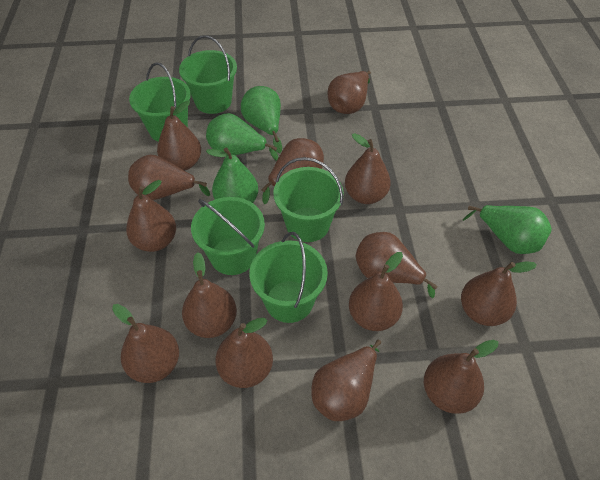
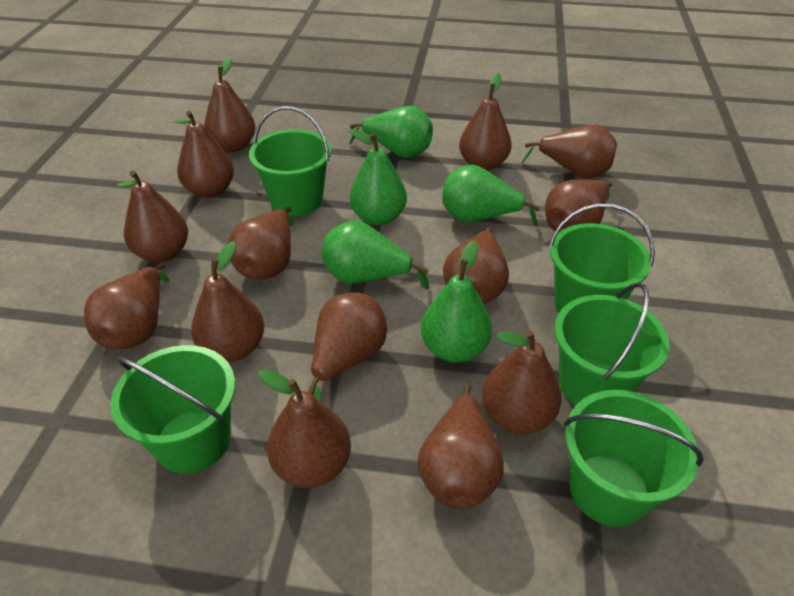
green pear: 4 -> 5

